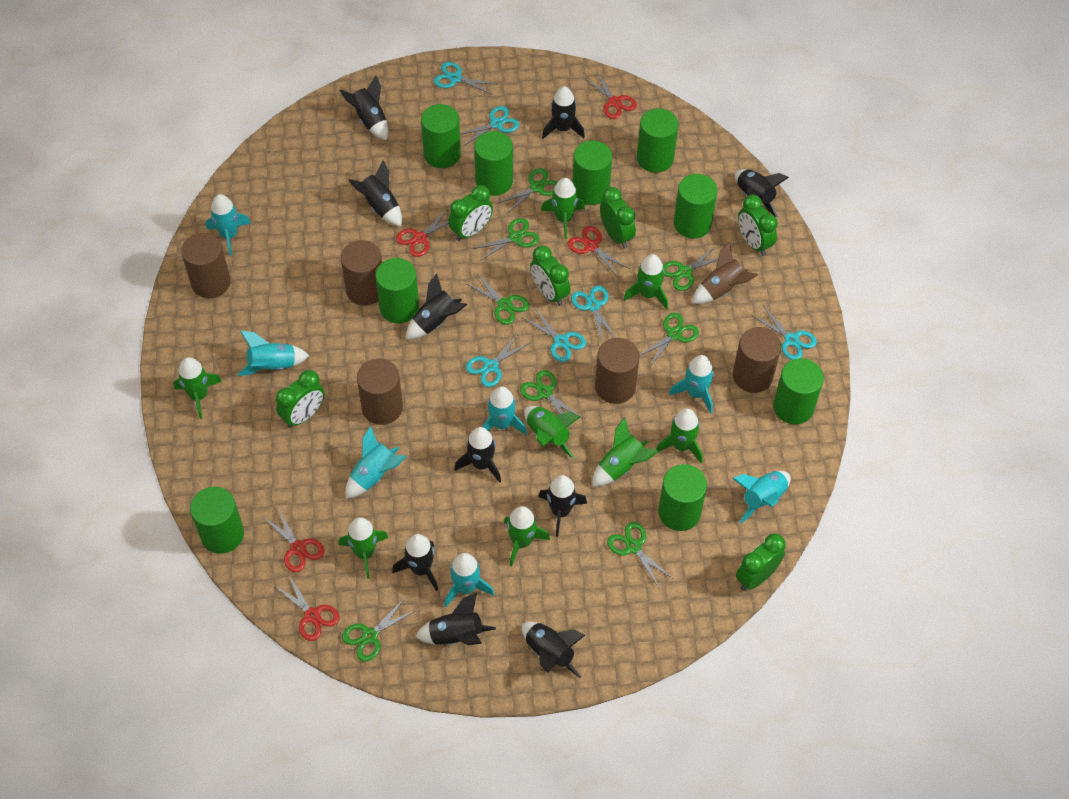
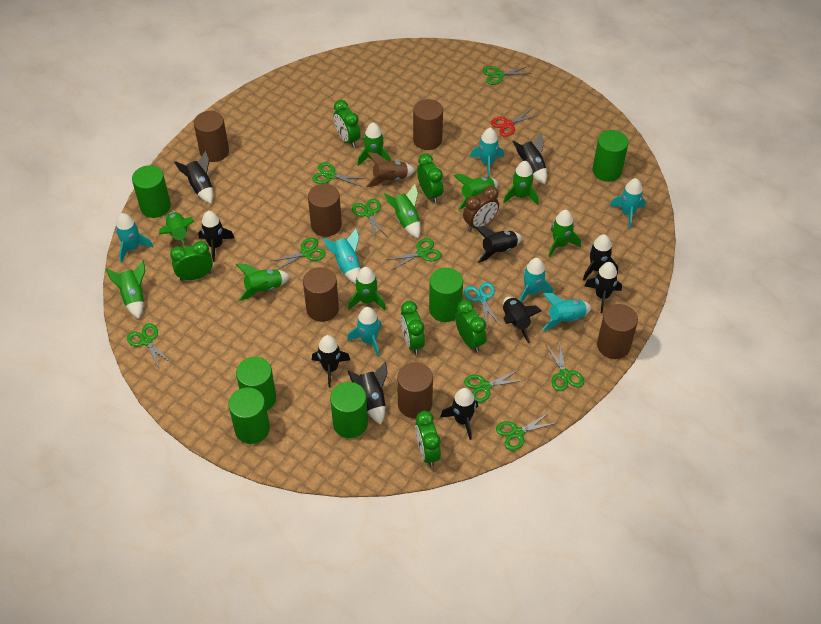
brown clock: 0 -> 1
brown cylinder: 5 -> 6
green cylinder: 9 -> 6
green rocket: 8 -> 9
green scissors: 8 -> 9
red scissors: 5 -> 1
turquoise scissors: 6 -> 1

